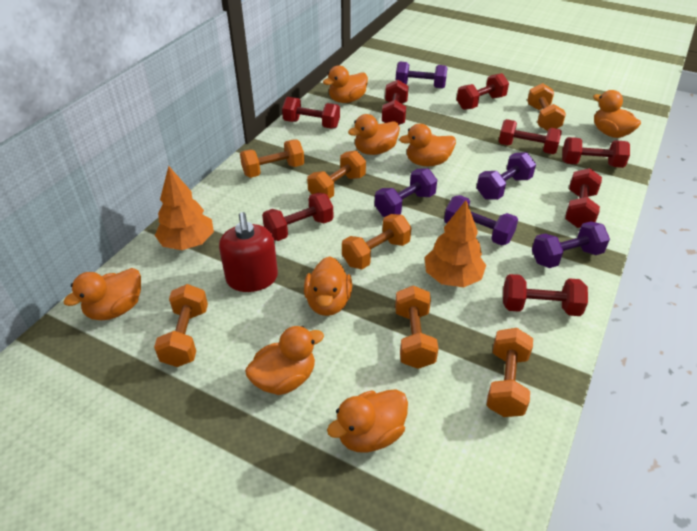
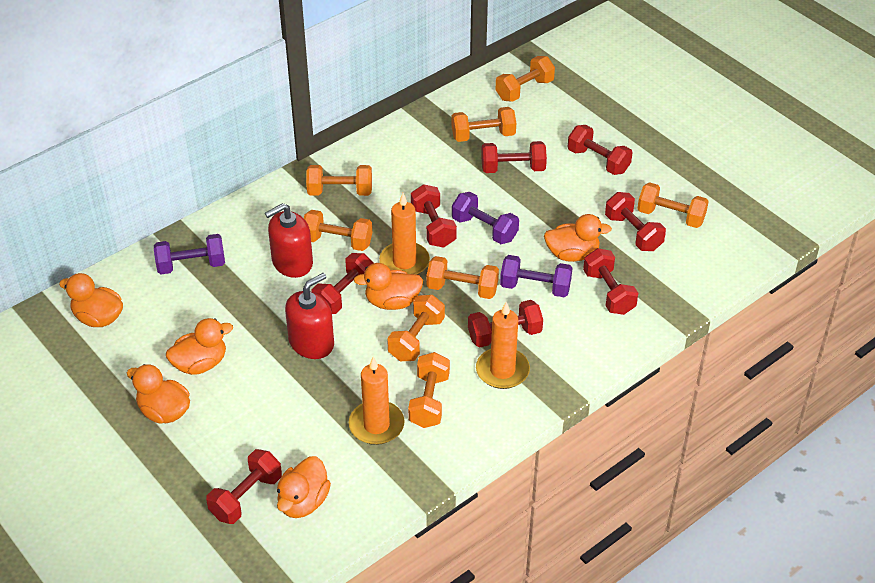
orange candle: 0 -> 3
orange duck: 8 -> 6
orange dumbbell: 7 -> 8
orange tree: 2 -> 0
purple dumbbell: 5 -> 3
red soap dispenser: 1 -> 2

